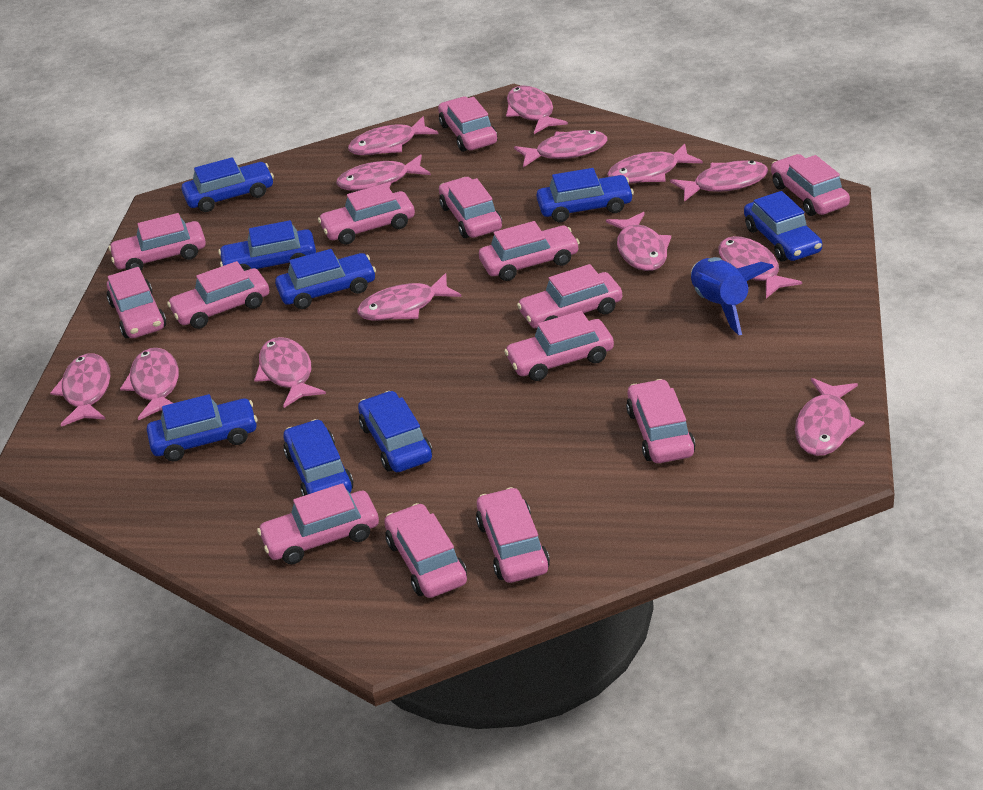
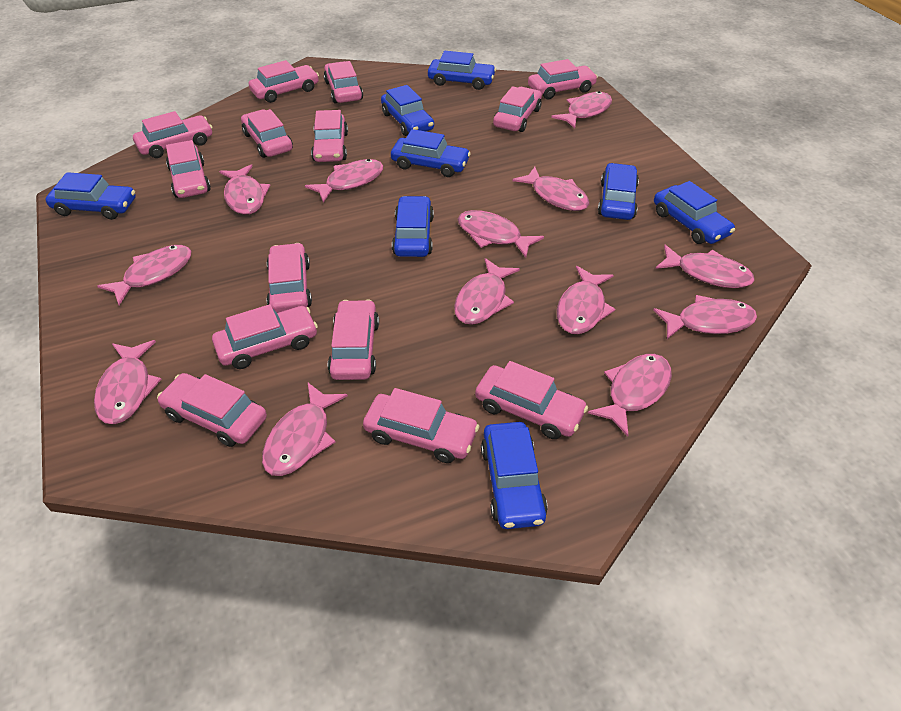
blue rocket: 1 -> 0

